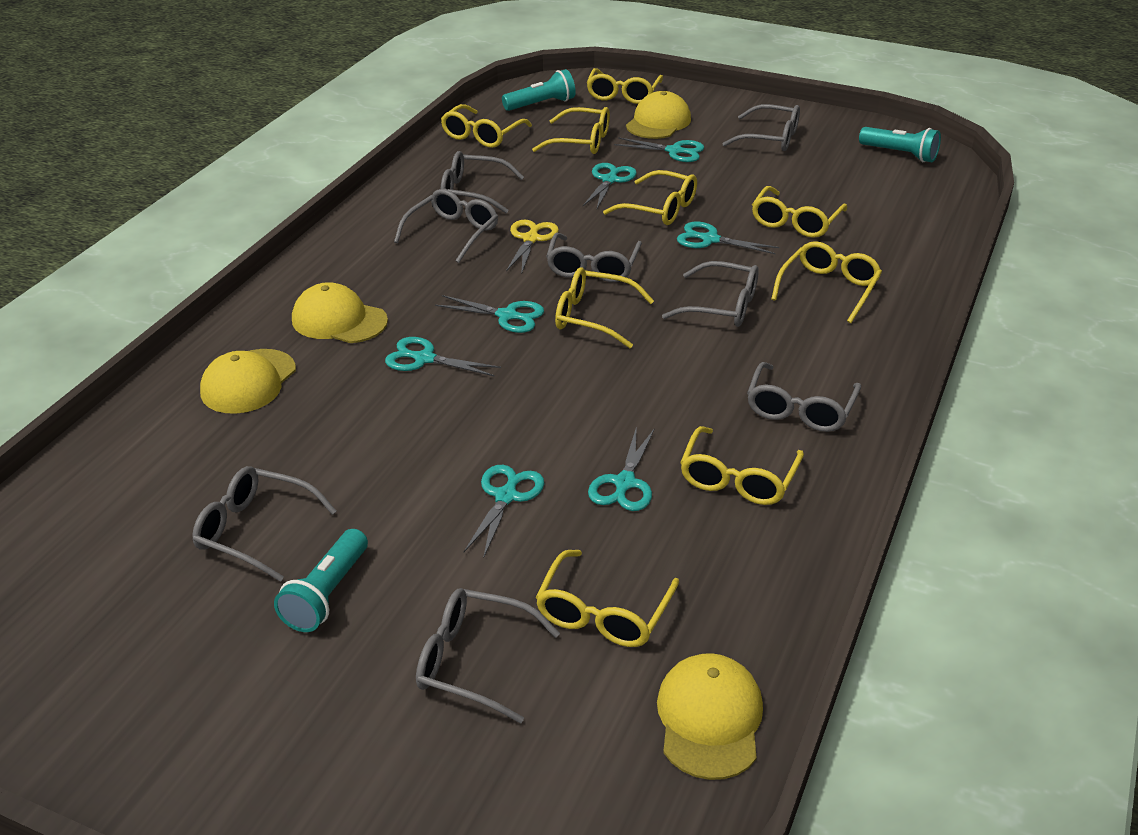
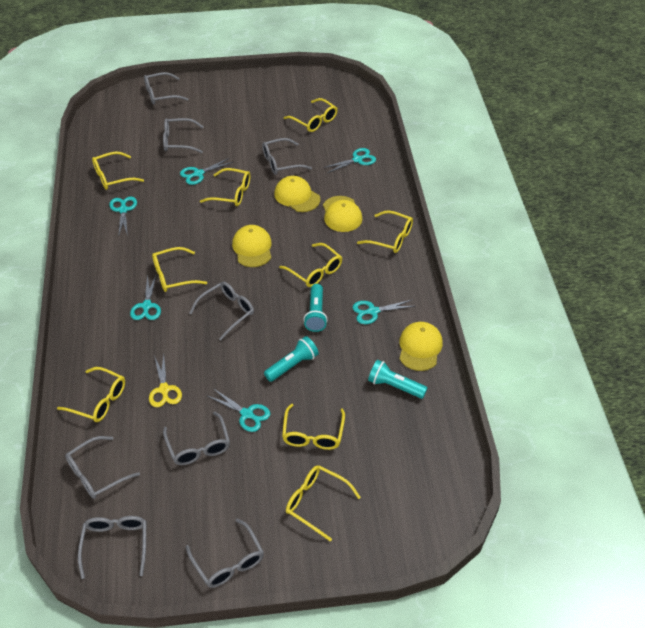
turquoise scissors: 7 -> 6

